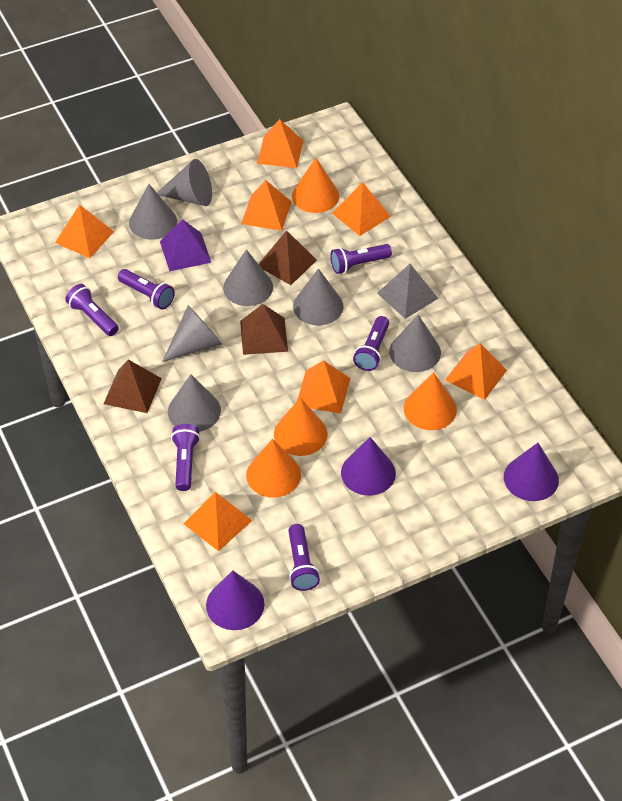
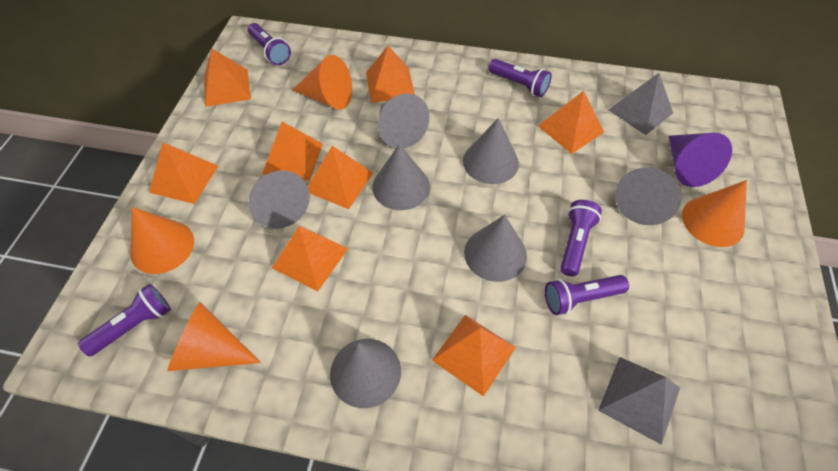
brown pyramid: 3 -> 0
grey pyramid: 1 -> 2
orange pyramid: 7 -> 8
purple cone: 3 -> 1
purple flashlight: 6 -> 5
purple pyramid: 1 -> 0

